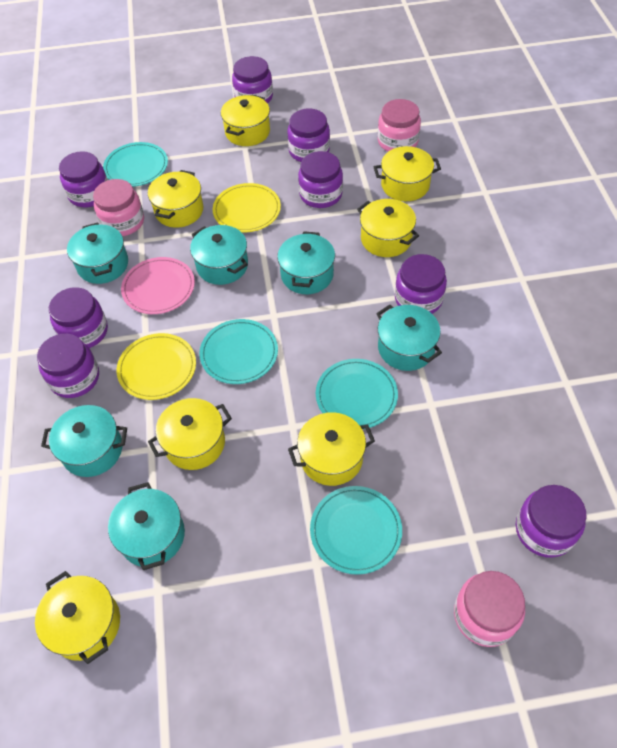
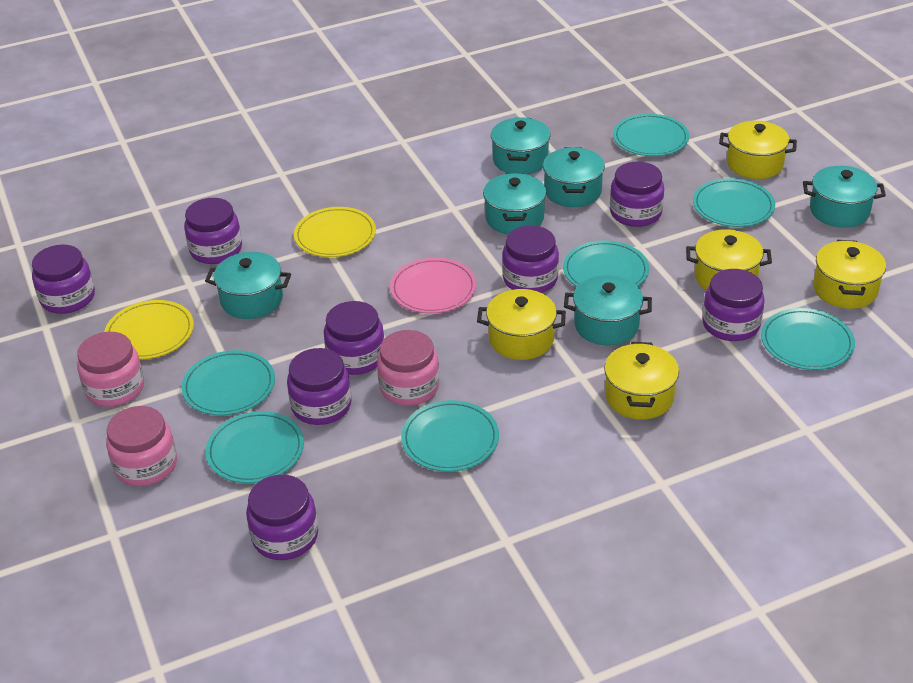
turquoise plate: 4 -> 7
yellow pot: 7 -> 5

